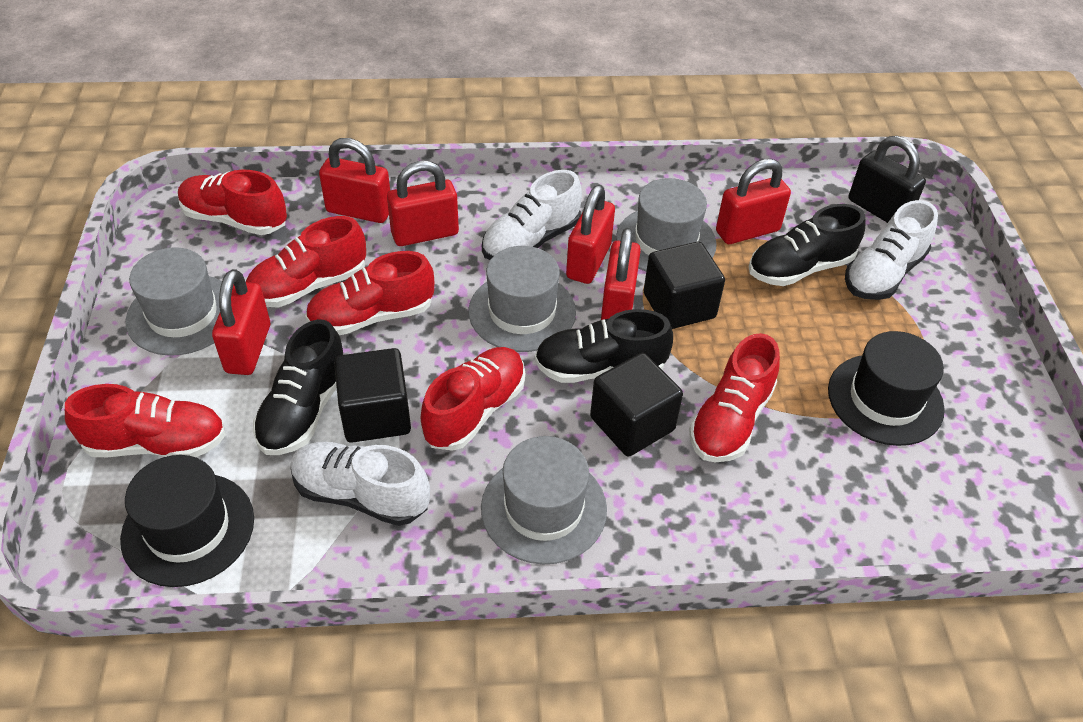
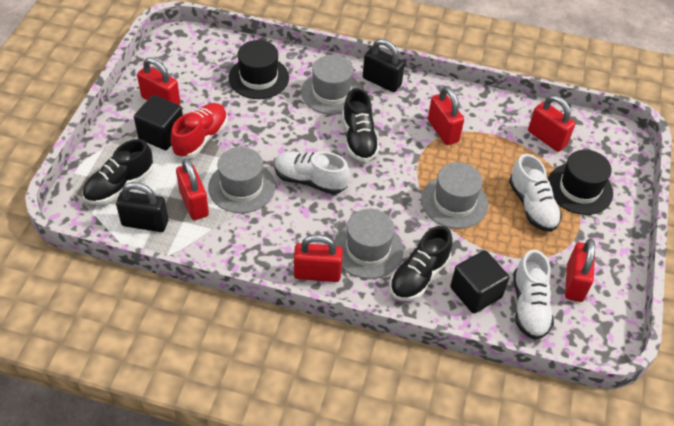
black cube: 3 -> 2
black padlock: 1 -> 2
red shoe: 6 -> 1

